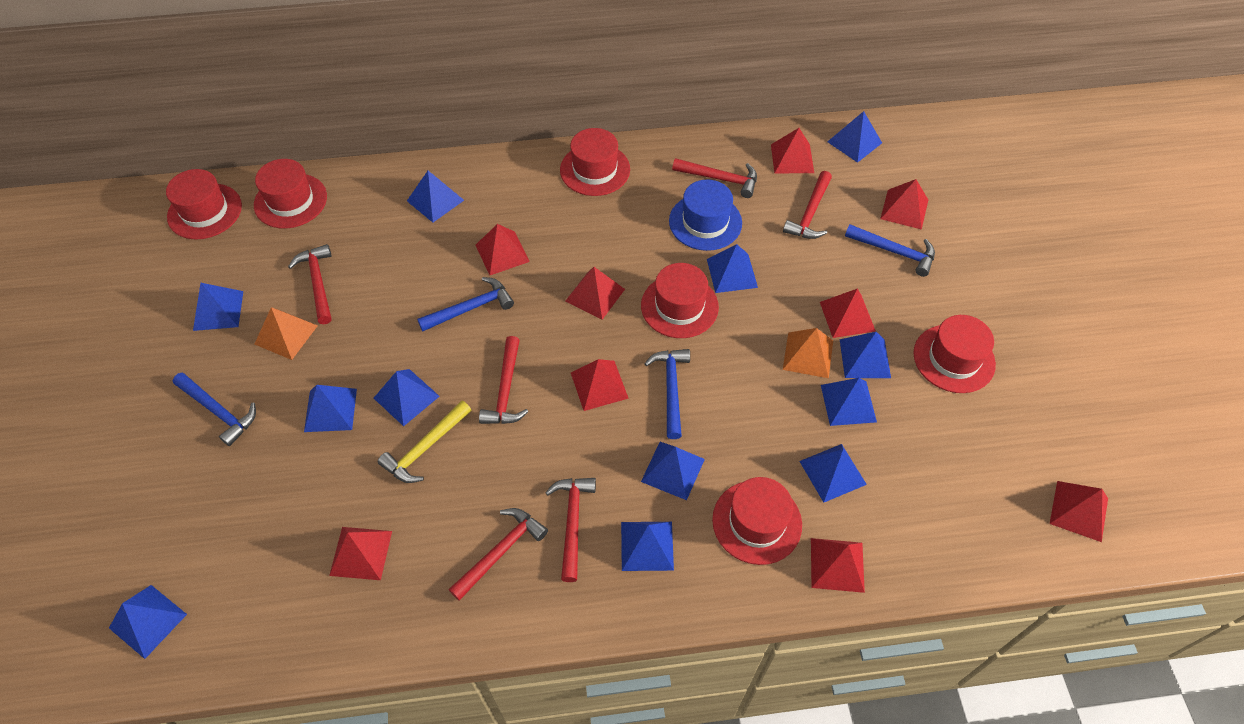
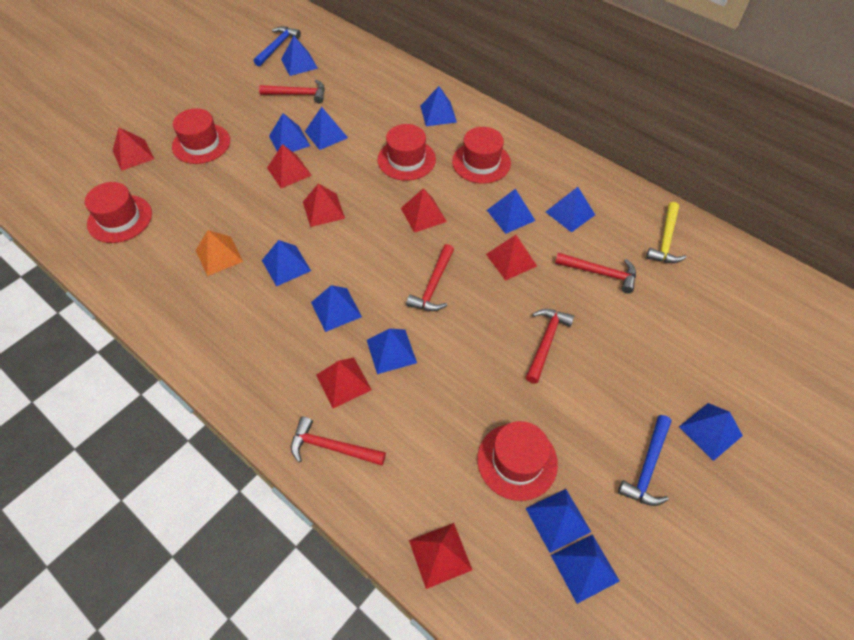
blue hammer: 4 -> 2
blue hat: 1 -> 0
orange pyramid: 2 -> 1
red hammer: 6 -> 5
red hat: 6 -> 5
red pyramid: 9 -> 7

